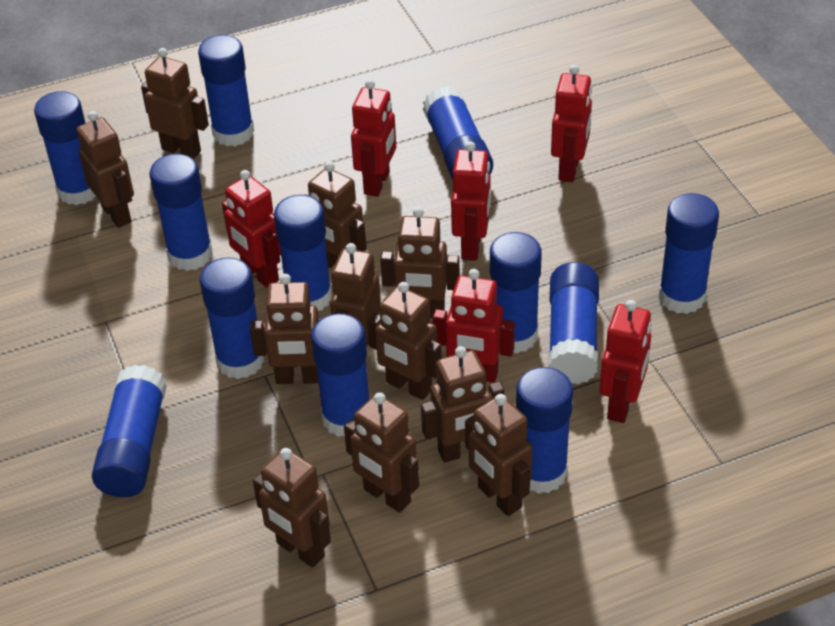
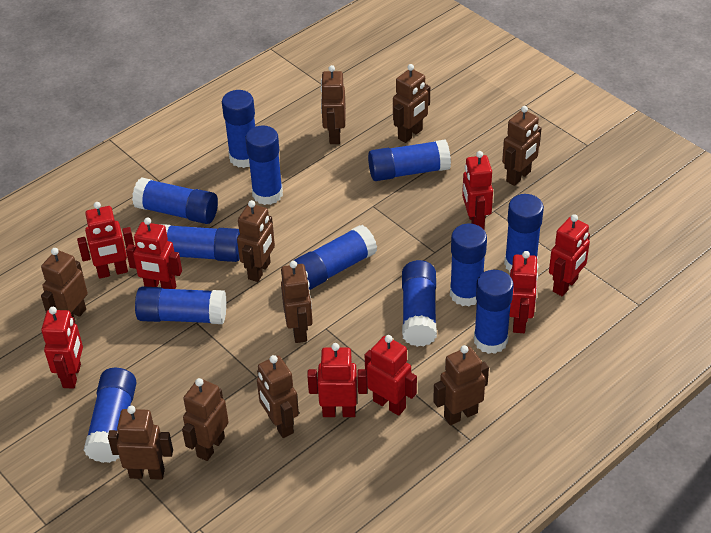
brown robot: 11 -> 10
red robot: 6 -> 8

